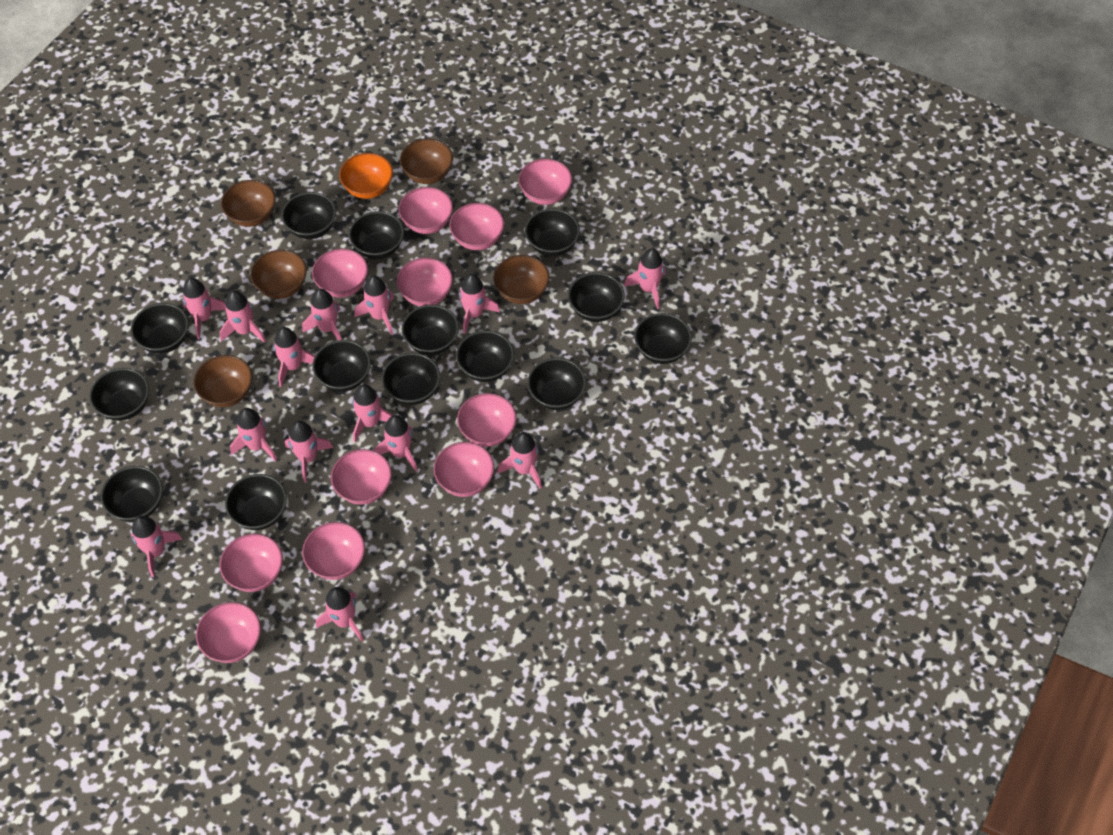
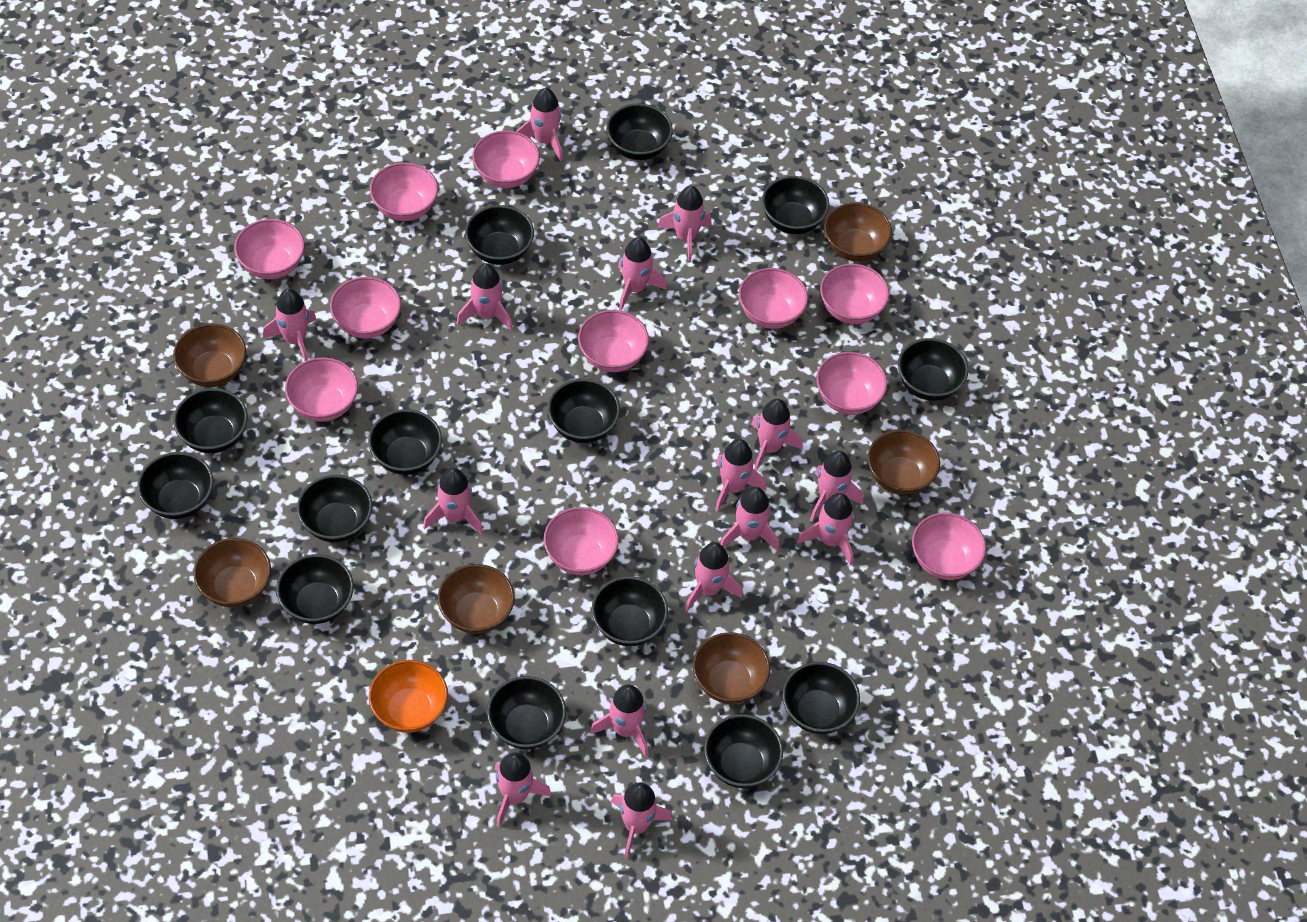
brown bowl: 5 -> 6
pink rocket: 14 -> 15

